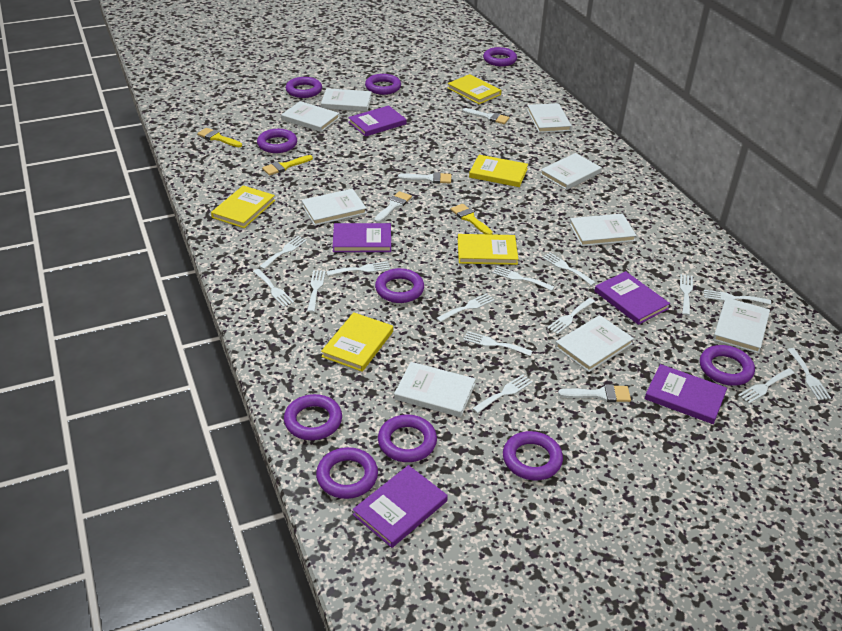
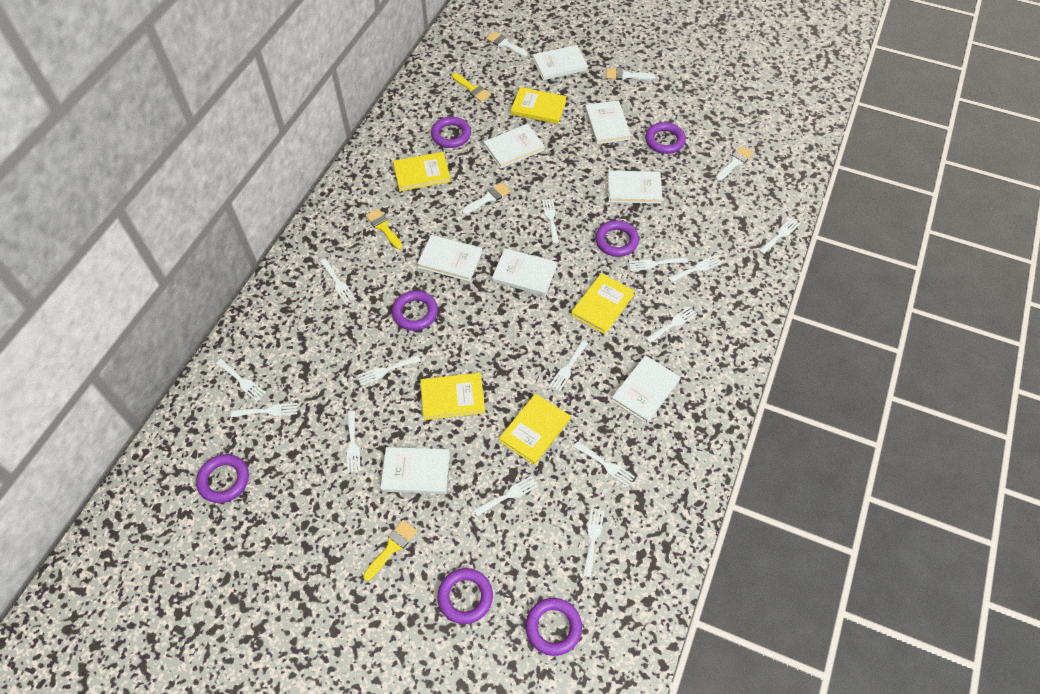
purple book: 5 -> 0
purple ring: 10 -> 7
white book: 9 -> 8

